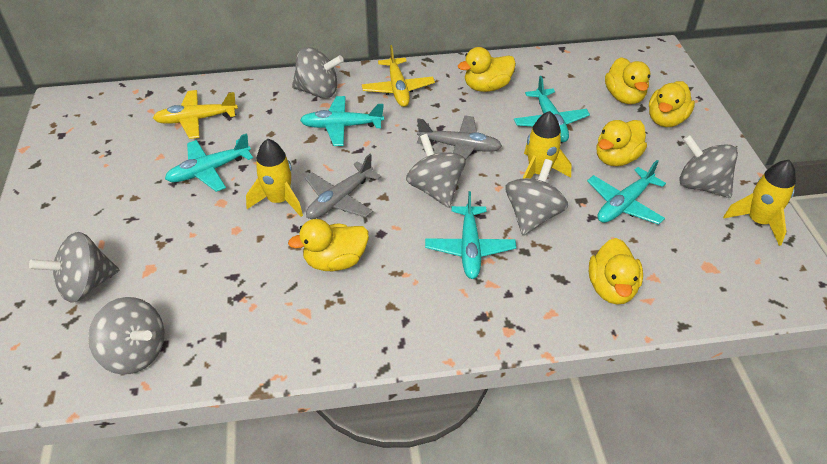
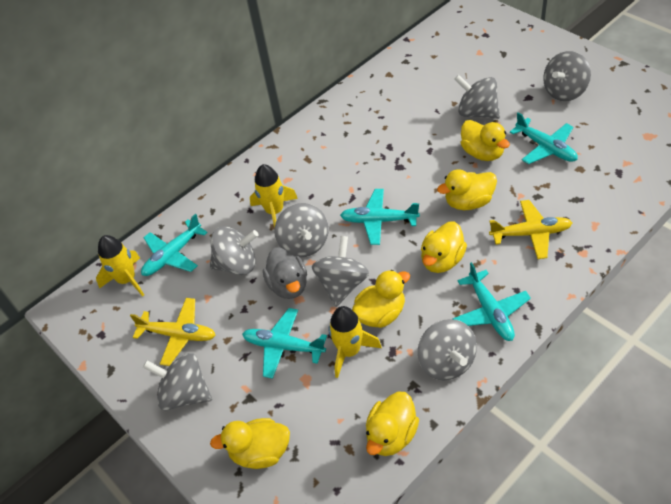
grey duck: 0 -> 1
grey plane: 2 -> 0
grey spinning top: 6 -> 7

